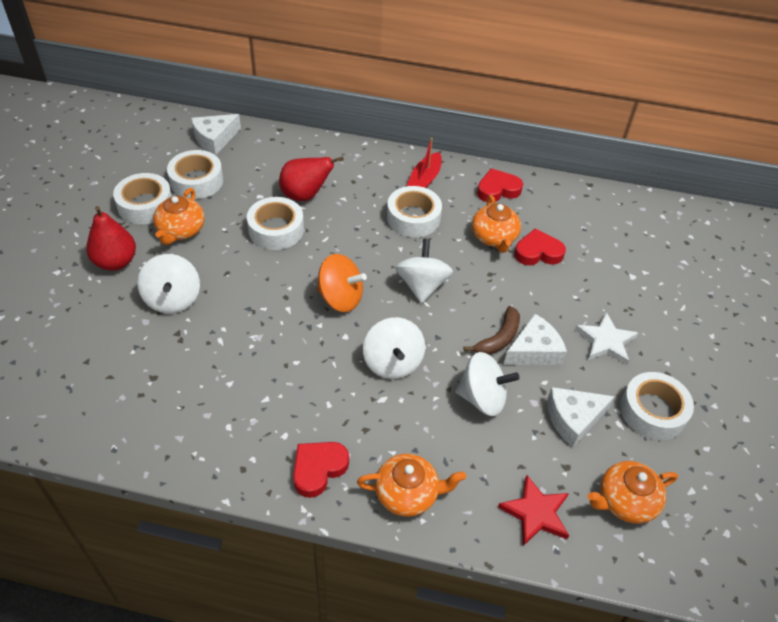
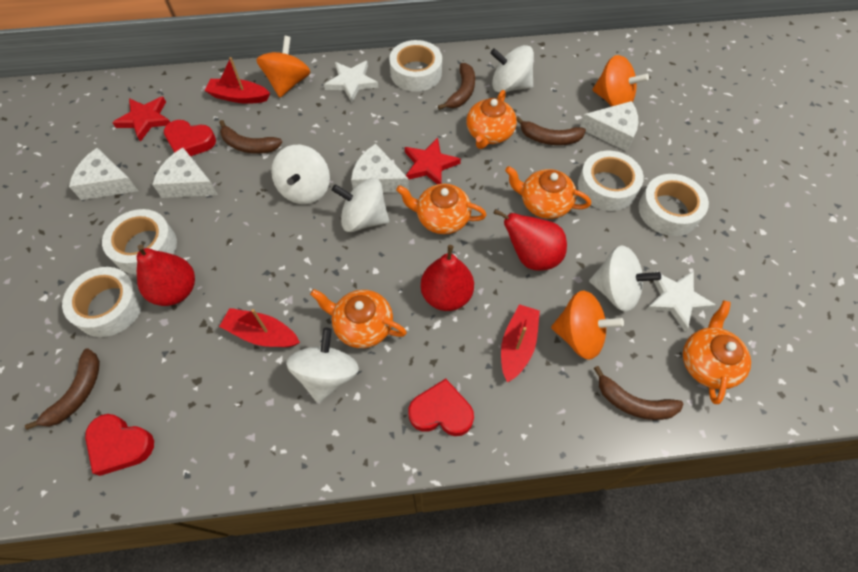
brown banana: 1 -> 5
orange spinning top: 1 -> 3
orange teapot: 4 -> 5
red boat: 1 -> 3
red pear: 2 -> 3
red star: 1 -> 2
white cheese: 3 -> 4
white spinning top: 4 -> 5
white star: 1 -> 2

